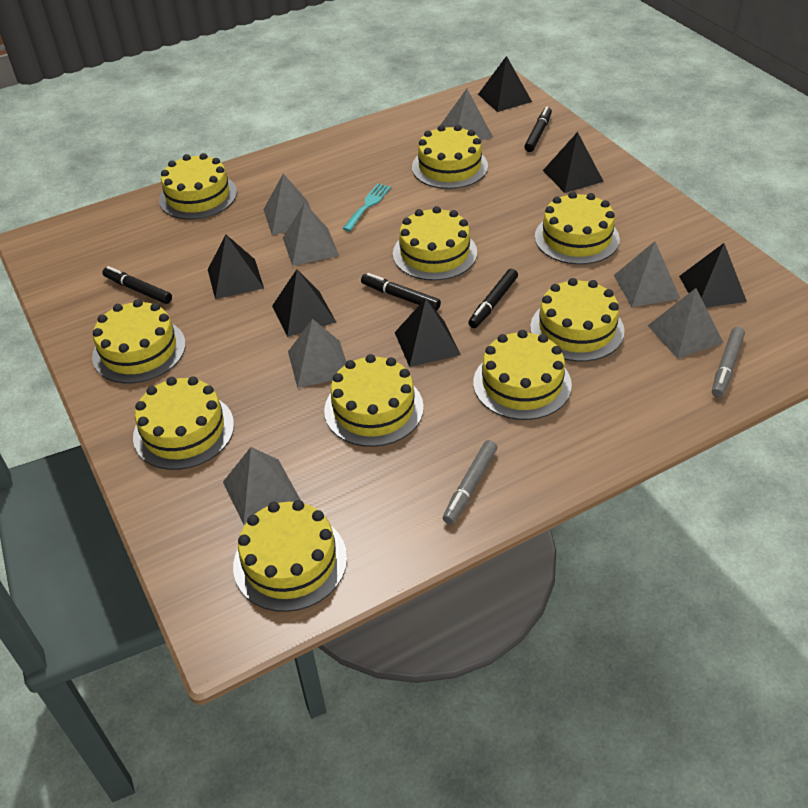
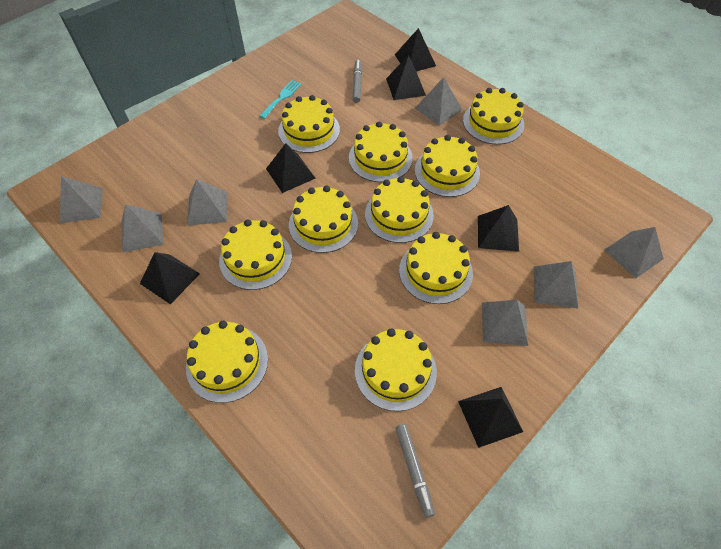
black marker: 4 -> 0

